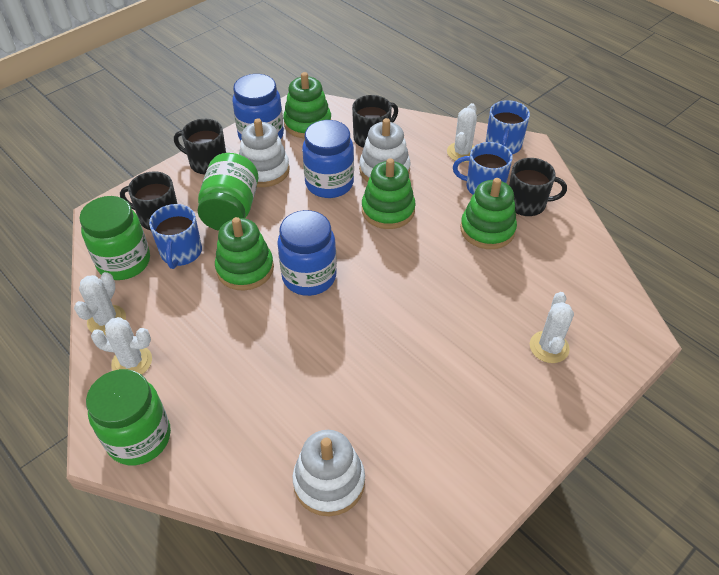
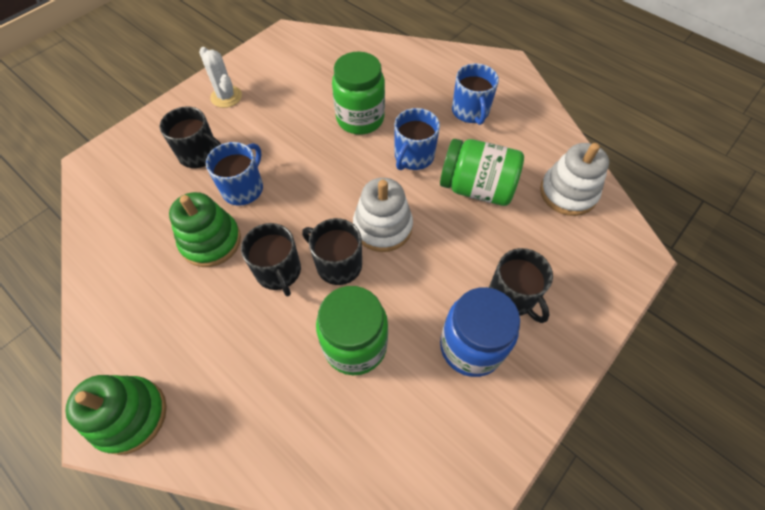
blue jar: 3 -> 1
green stacking toy: 4 -> 2
white cactus: 4 -> 1
white stacking toy: 3 -> 2

